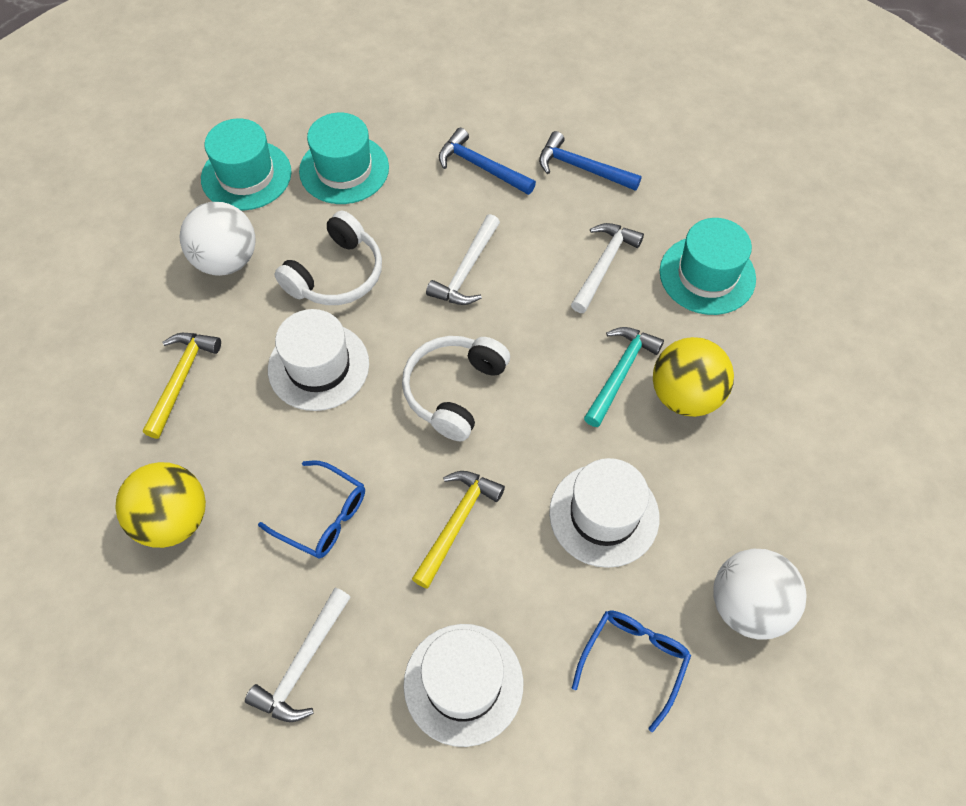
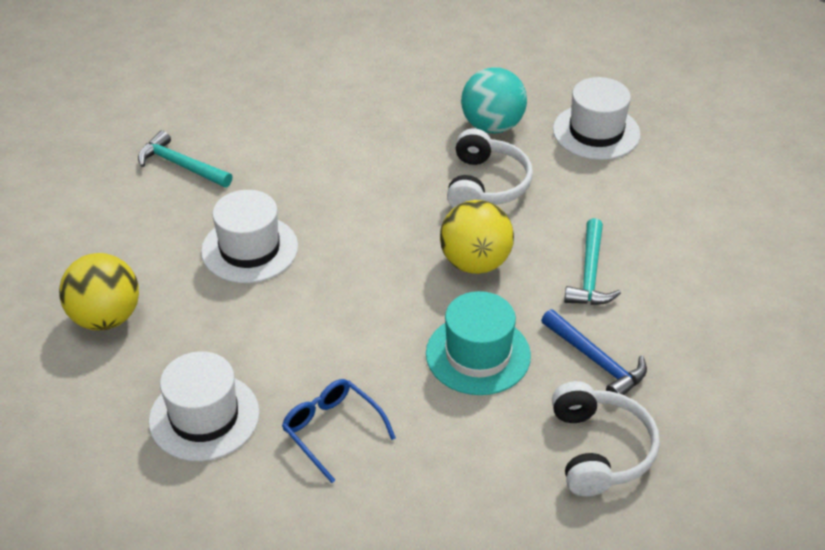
blue glasses: 2 -> 1
blue hammer: 2 -> 1
turquoise ball: 0 -> 1
turquoise hammer: 1 -> 2
turquoise hat: 3 -> 1
white ball: 2 -> 0
white hammer: 3 -> 0
yellow hammer: 2 -> 0

